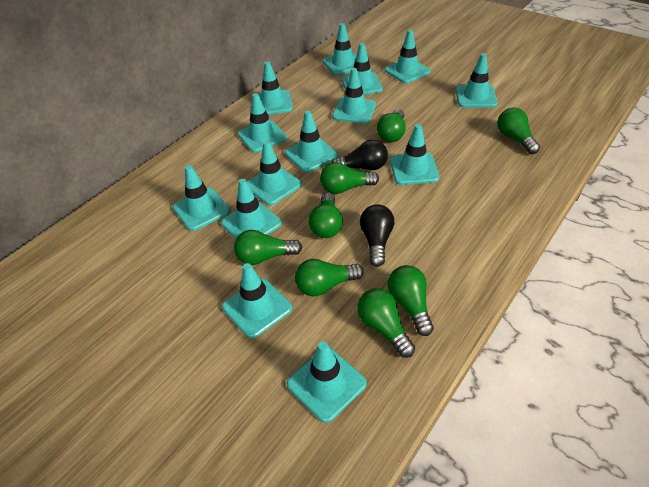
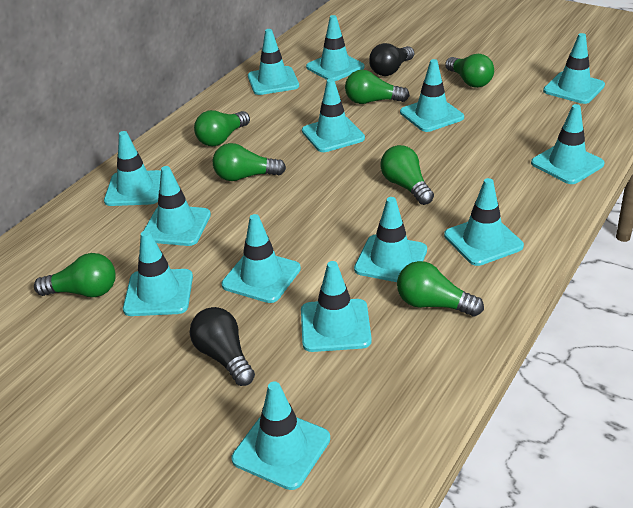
green light bulb: 8 -> 7

